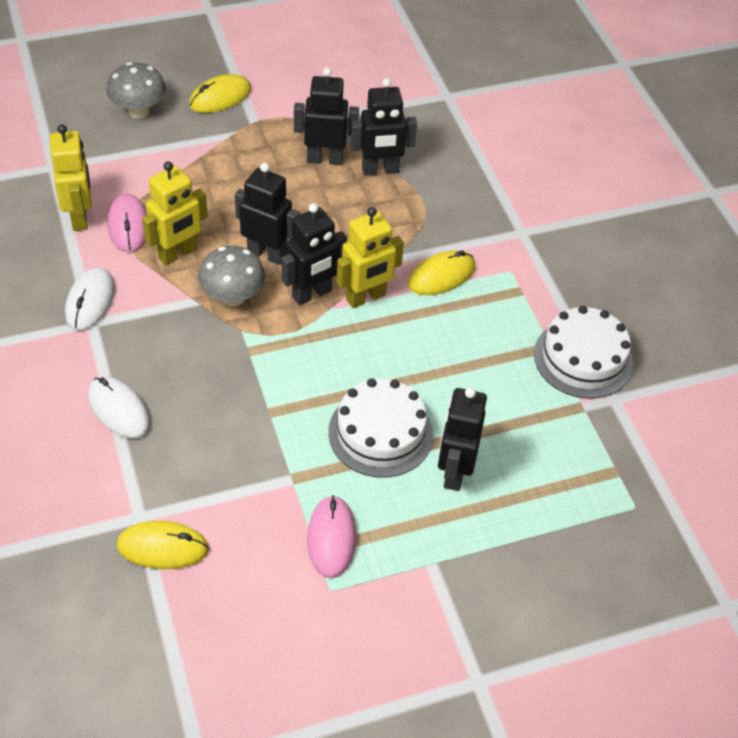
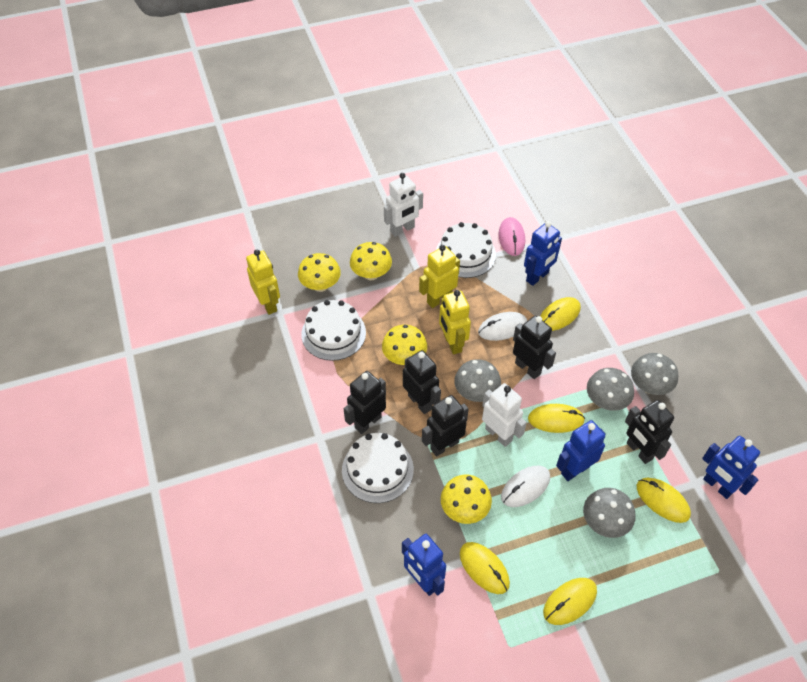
blue robot: 0 -> 4
grey mushroom: 2 -> 4
pink mouse: 2 -> 1
white cake: 2 -> 3
white robot: 0 -> 2
yellow mouse: 3 -> 5
yellow mushroom: 0 -> 4

